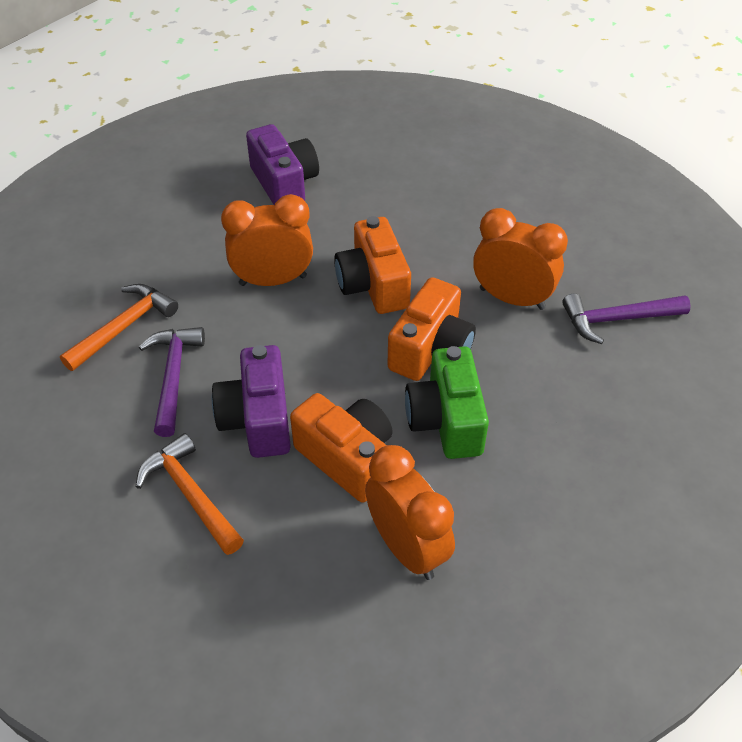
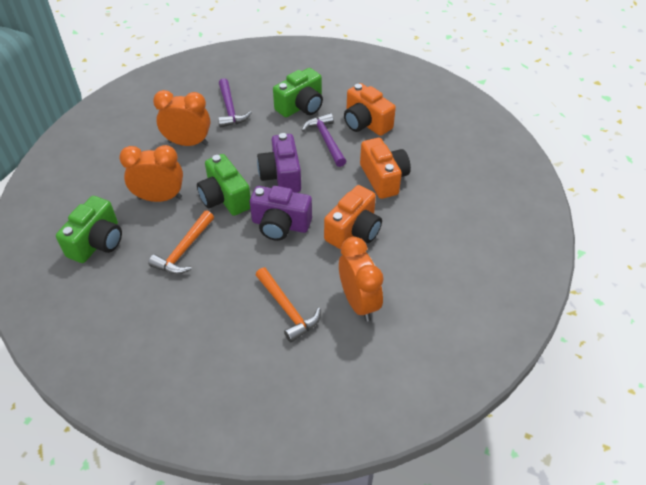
green camera: 1 -> 3

